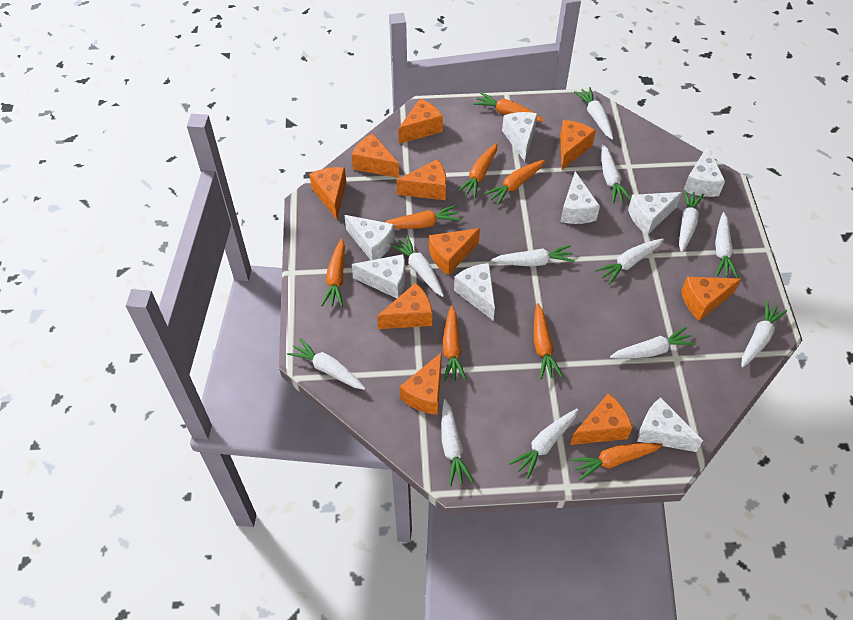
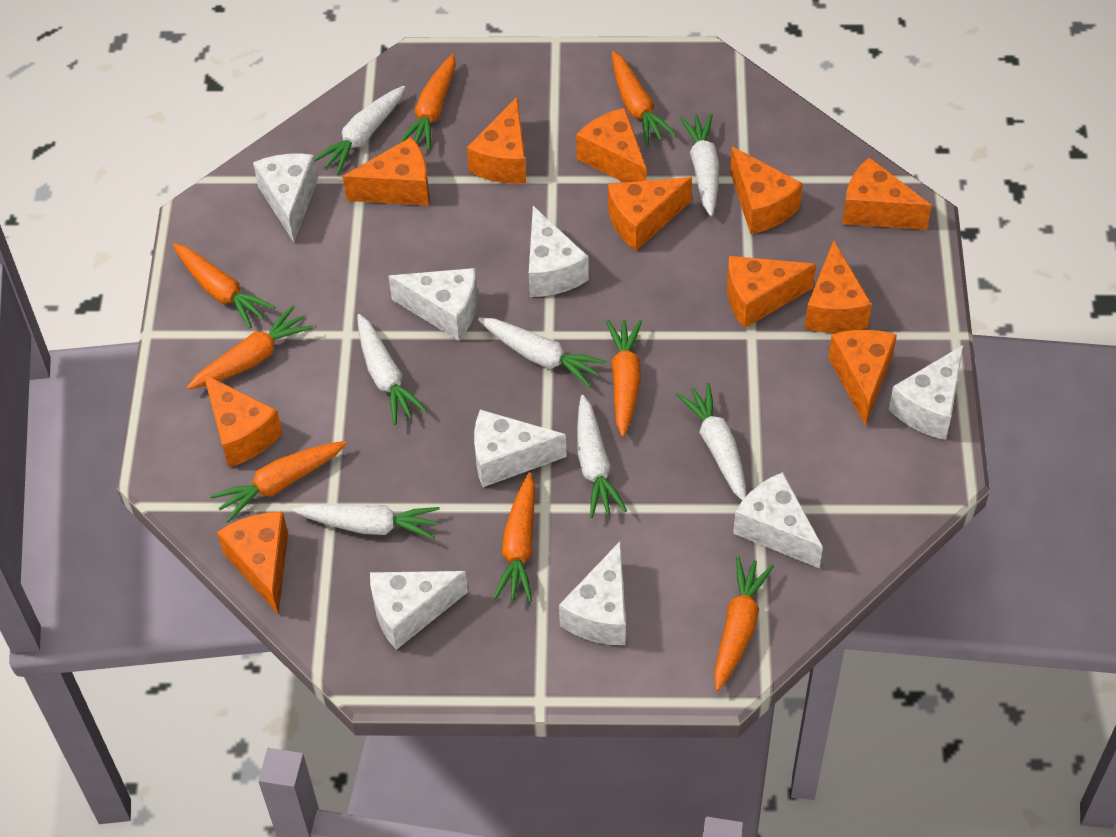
orange cheese: 10 -> 11
white carrot: 12 -> 7

